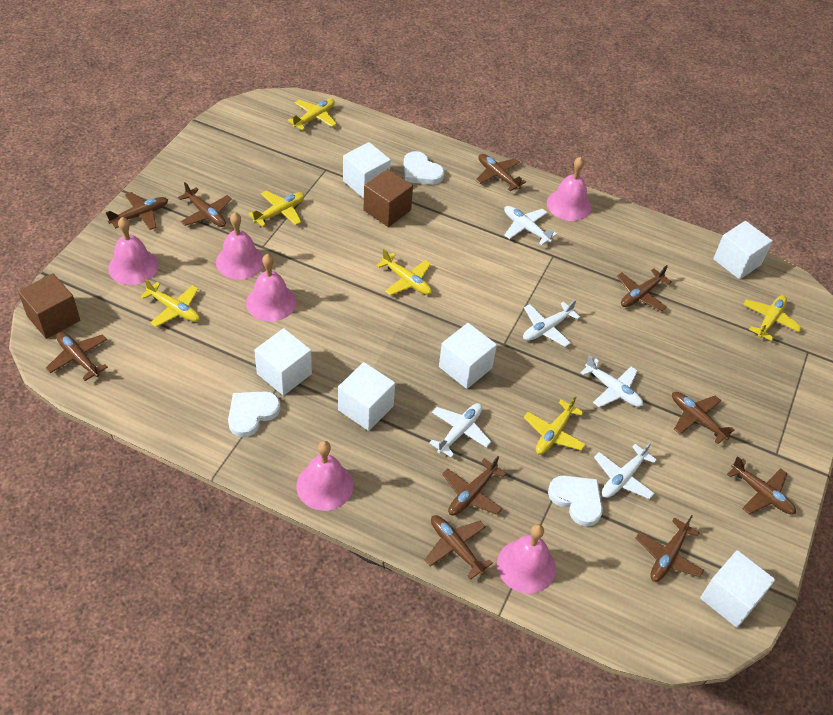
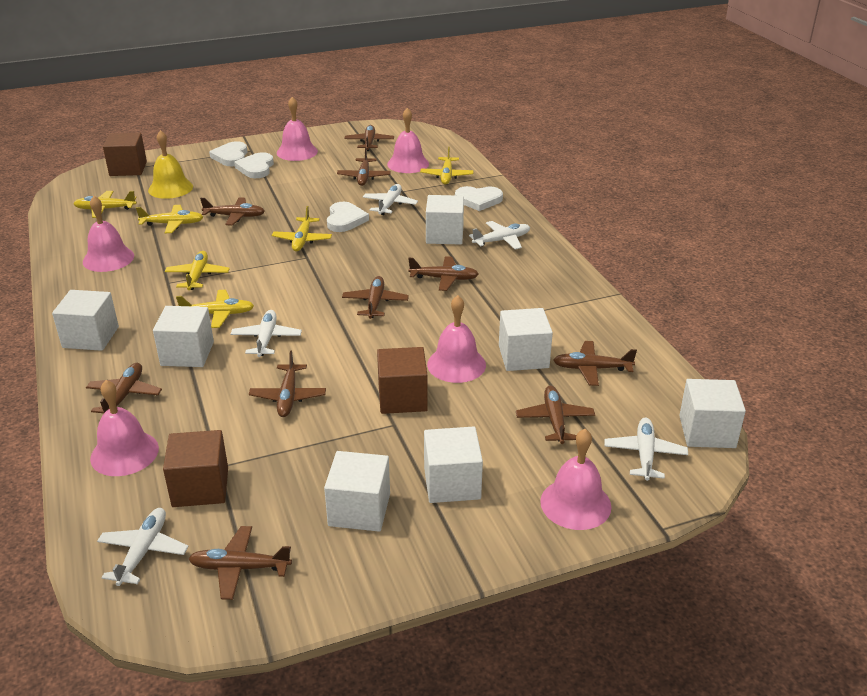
brown cube: 2 -> 3
white cube: 6 -> 7
white heart: 3 -> 4
yellow bell: 0 -> 1

